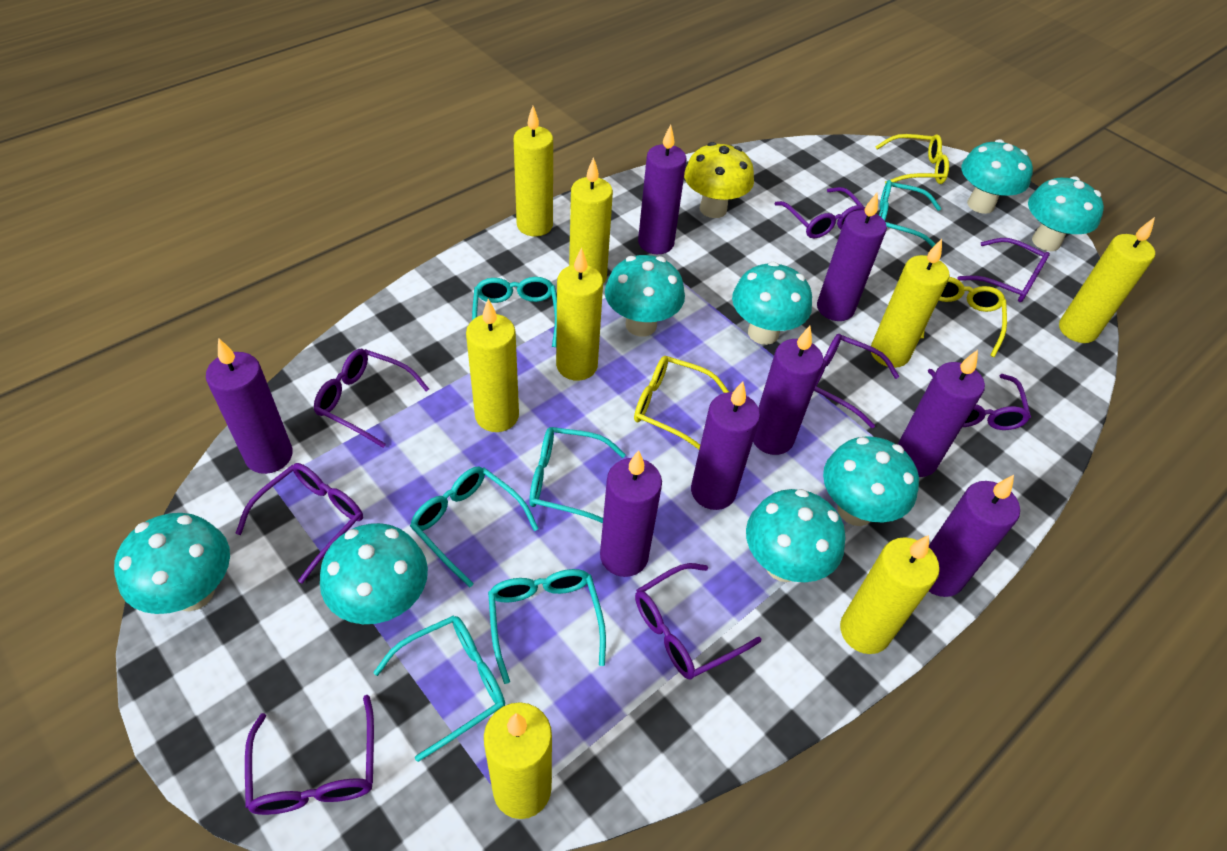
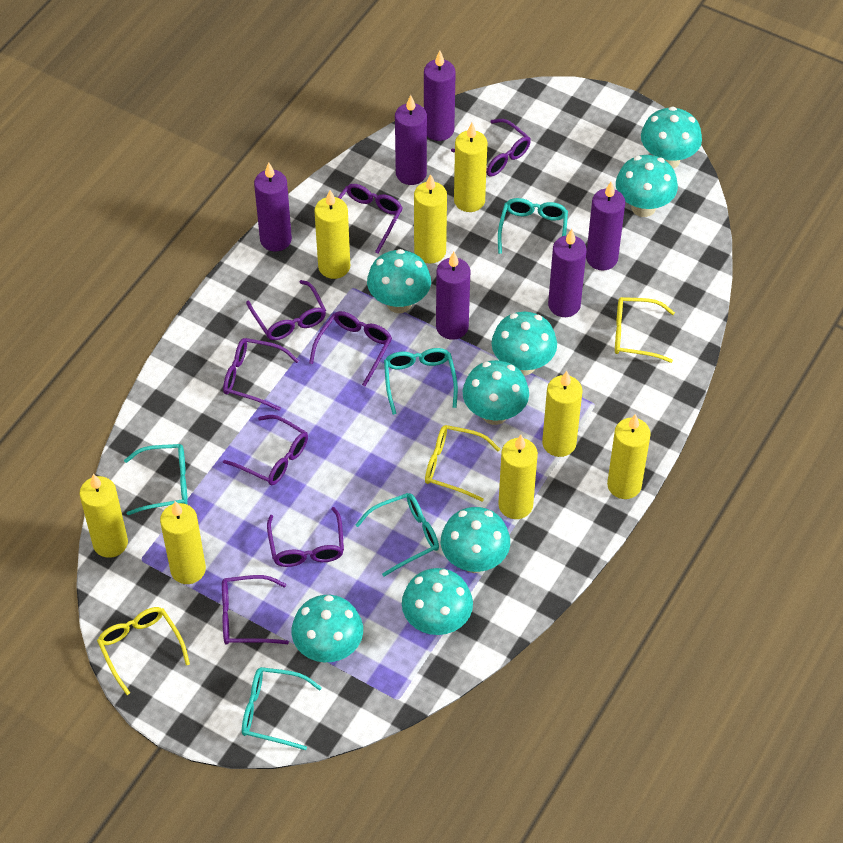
purple candle: 8 -> 6
turquoise glasses: 6 -> 5
yellow mushroom: 1 -> 0

